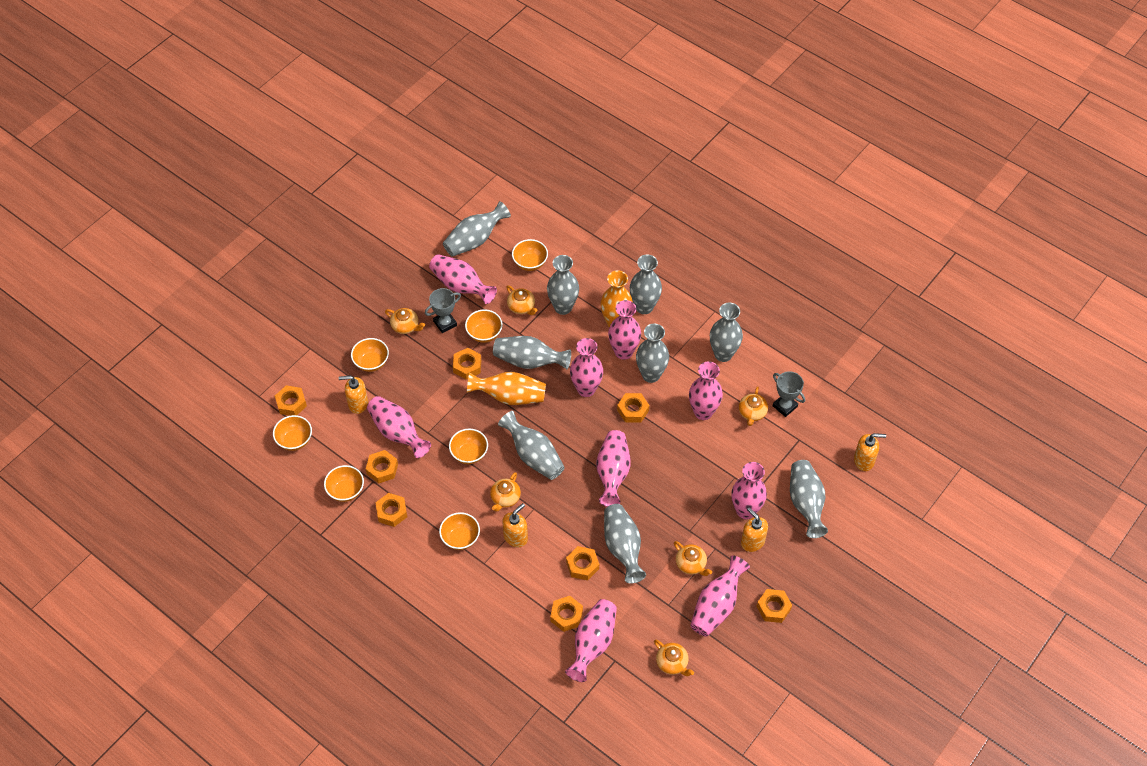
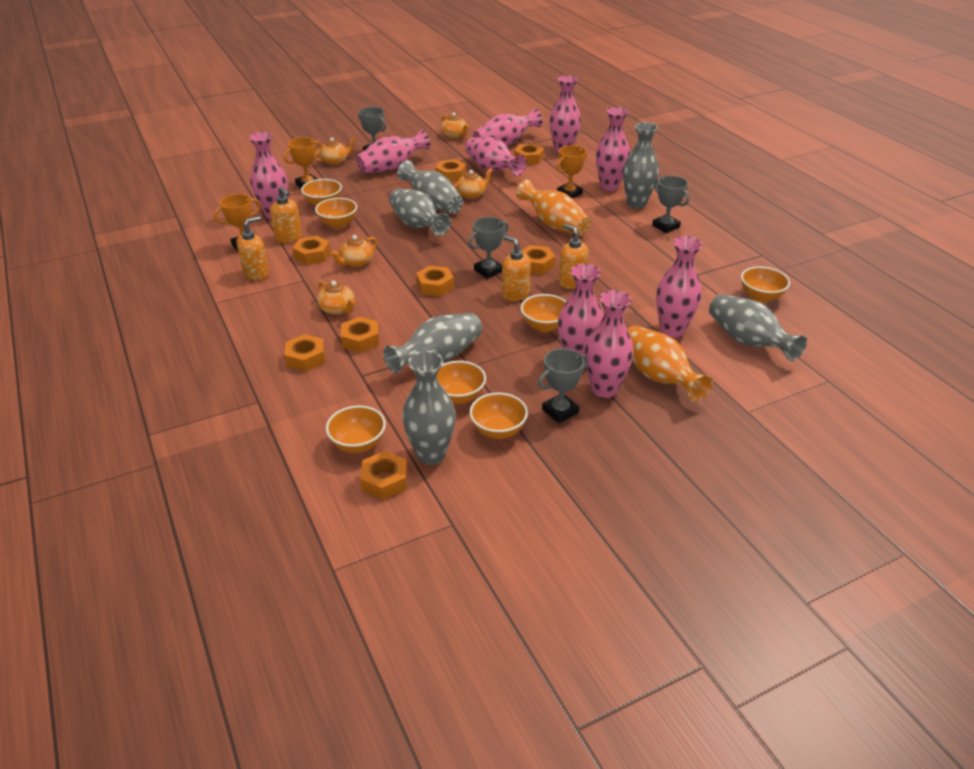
grey trophy: 2 -> 4
grey vase: 9 -> 6
orange teapot: 6 -> 5
orange trophy: 0 -> 3

